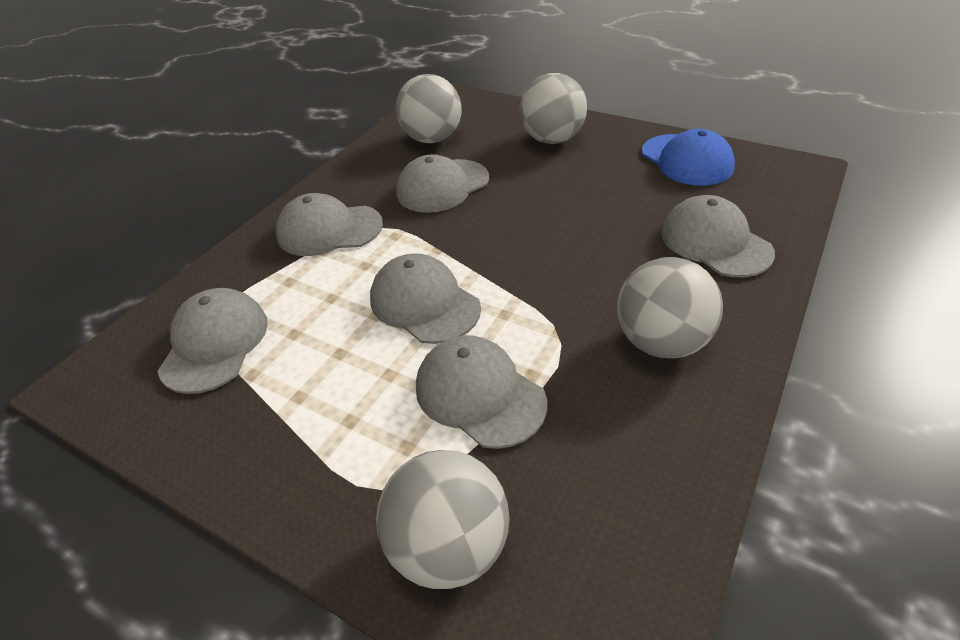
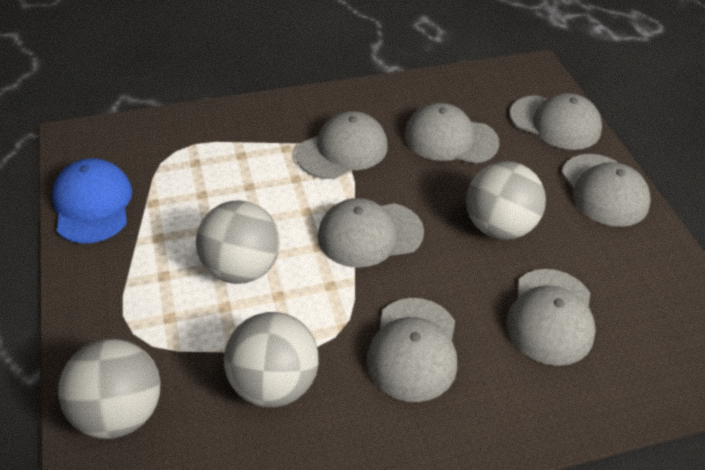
grey cap: 6 -> 7

